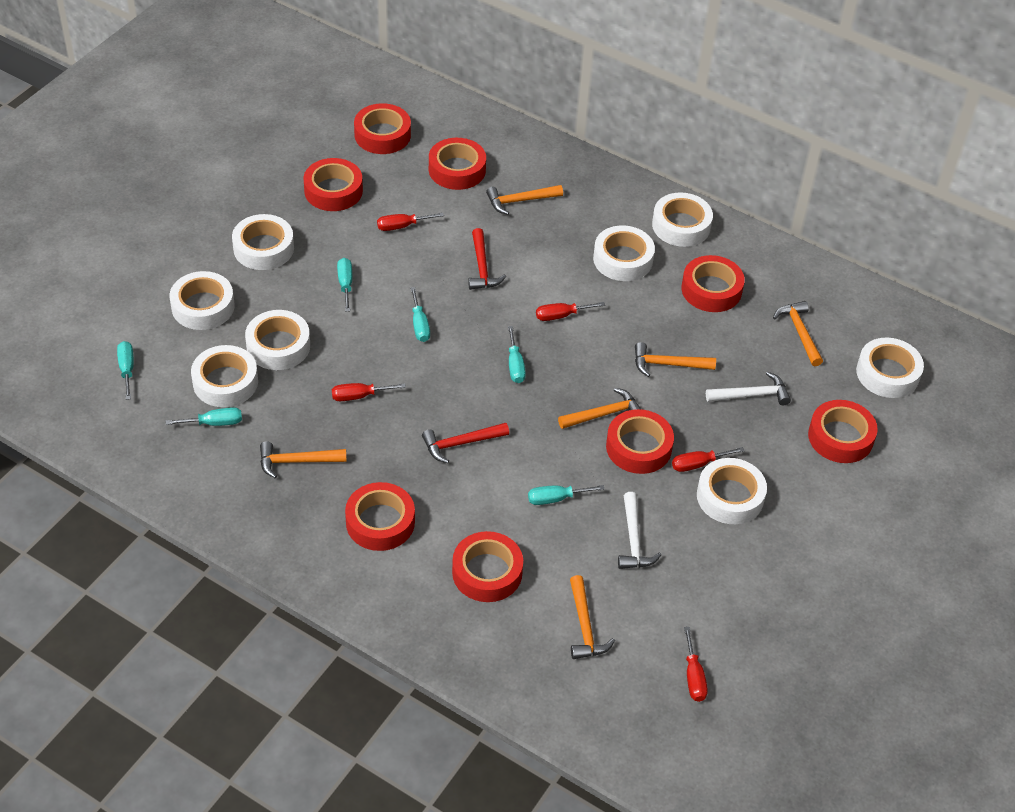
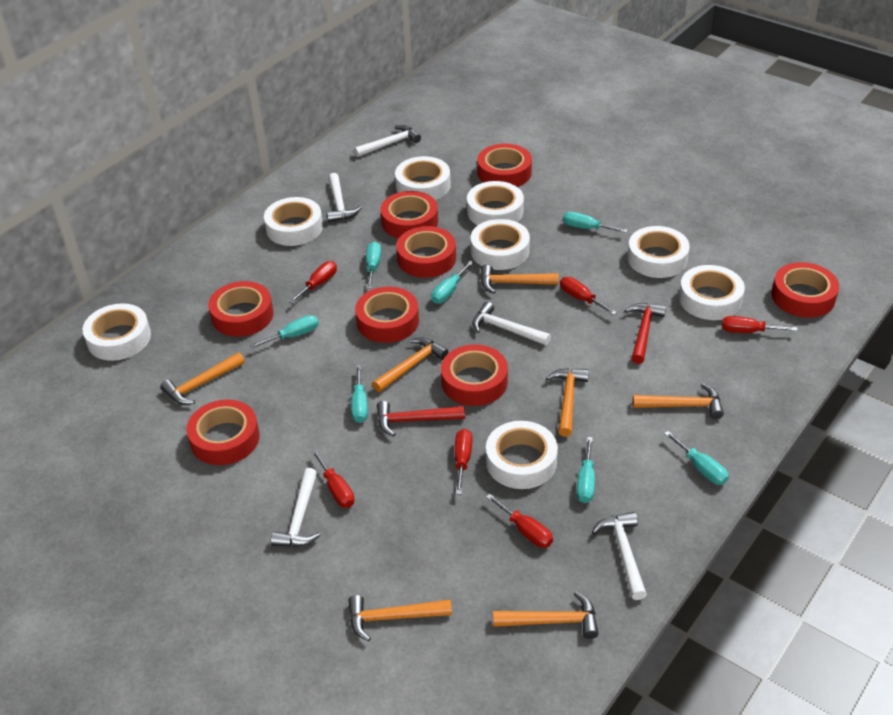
orange hammer: 6 -> 7
red screwdriver: 5 -> 6
turquoise screwdriver: 6 -> 7
white hammer: 2 -> 5

